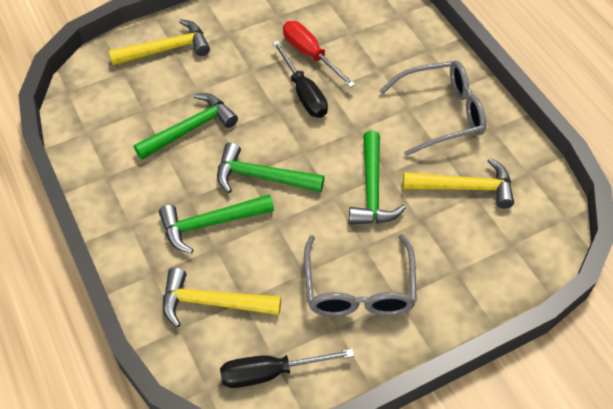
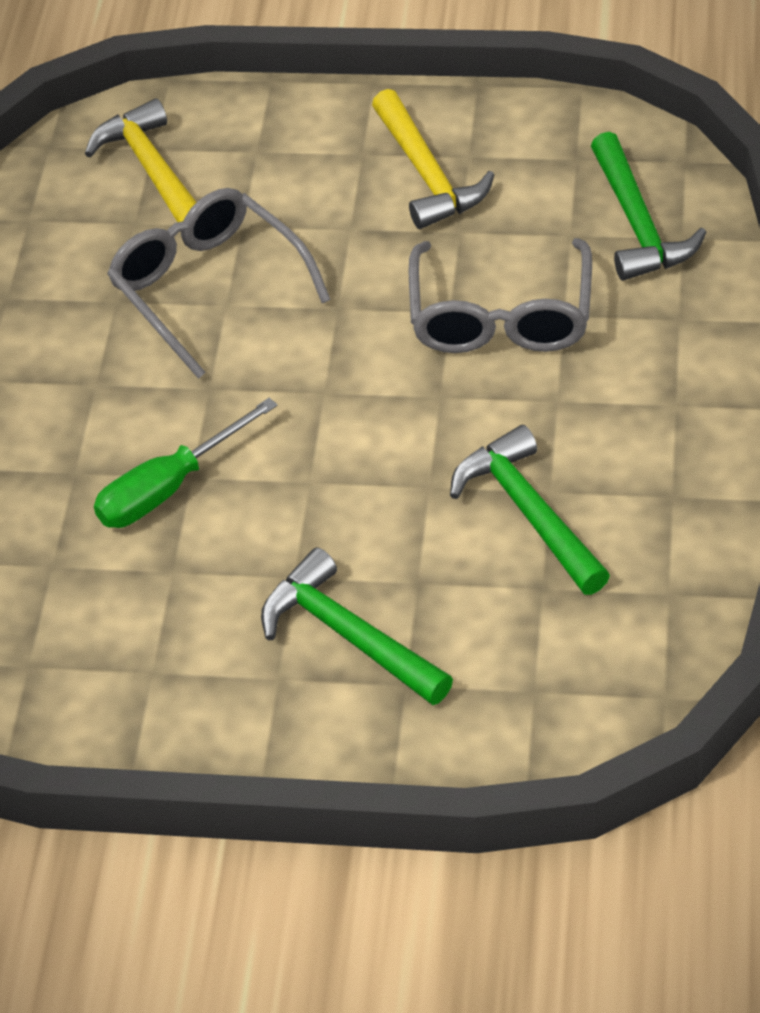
black screwdriver: 2 -> 0
green hammer: 4 -> 3
green screwdriver: 0 -> 1
red screwdriver: 1 -> 0
yellow hammer: 3 -> 2

